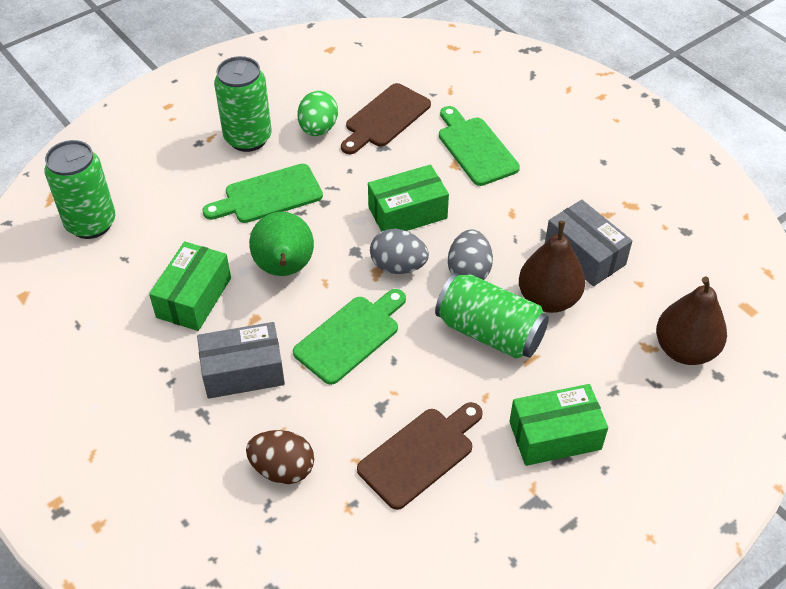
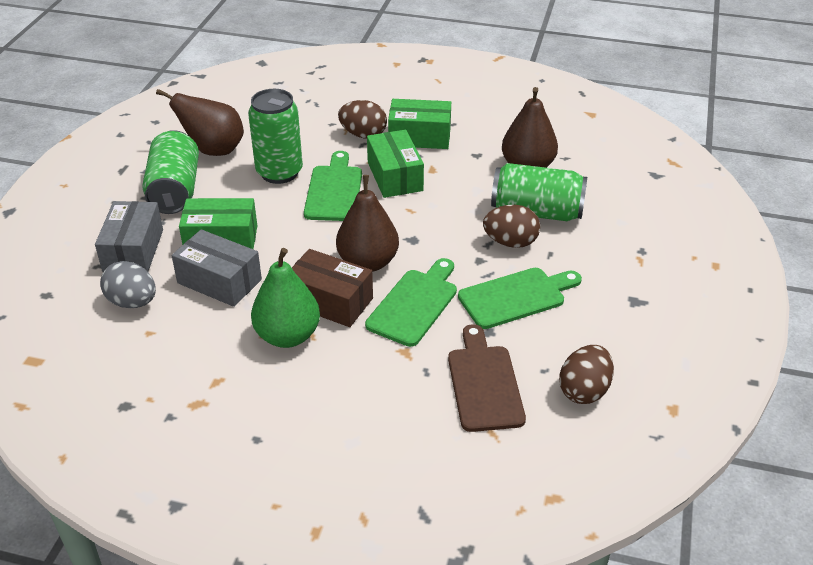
brown box: 0 -> 1
brown cutting board: 2 -> 1
brown egg: 1 -> 3
brown pear: 2 -> 3
green egg: 1 -> 0
grey egg: 2 -> 1

